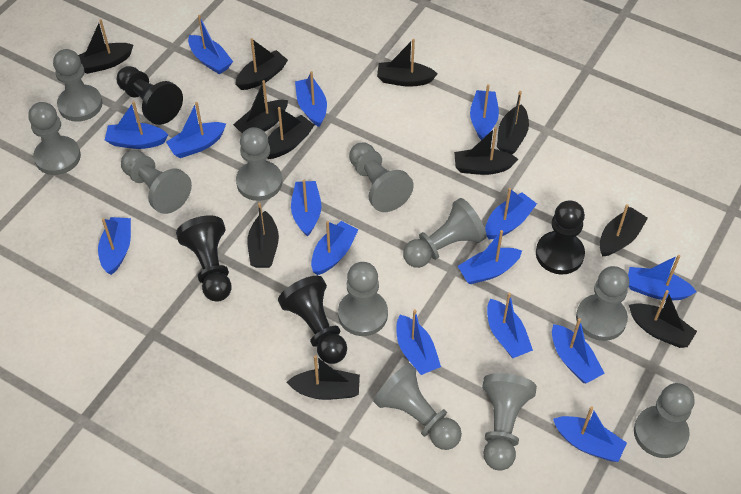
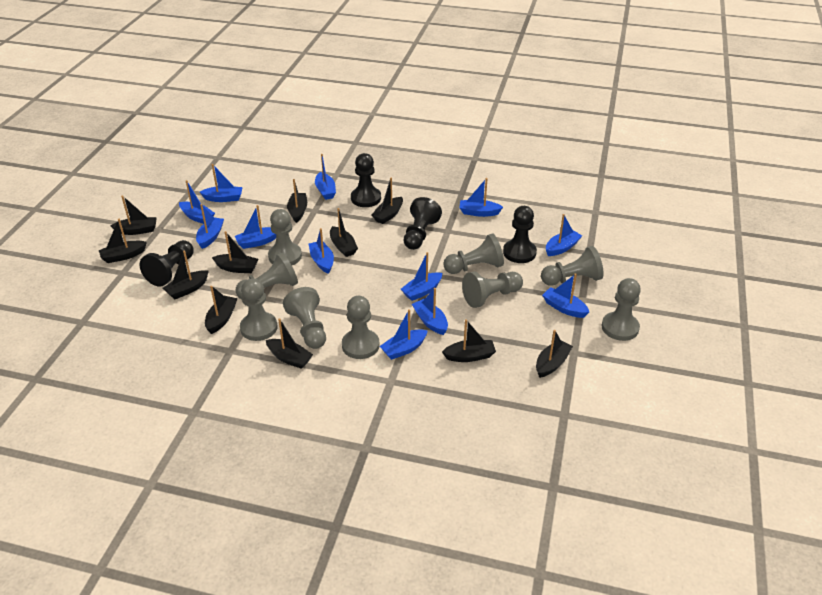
blue boat: 15 -> 12
grey pawn: 11 -> 9

